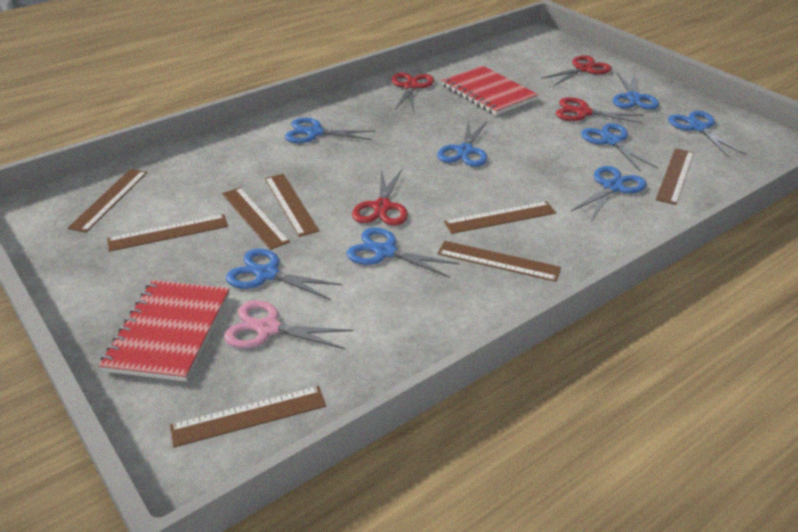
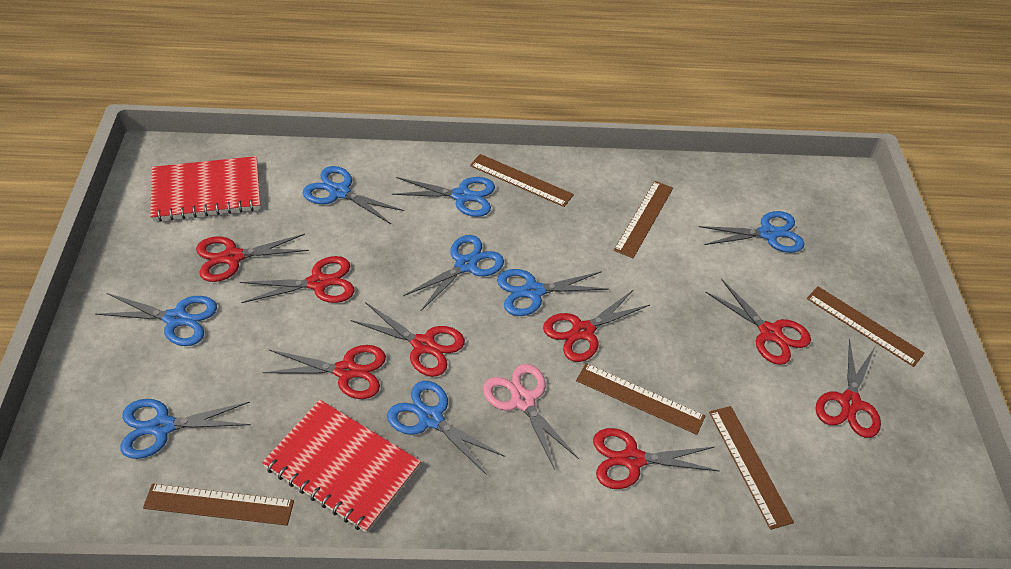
brown ruler: 8 -> 6
red scissors: 4 -> 8

